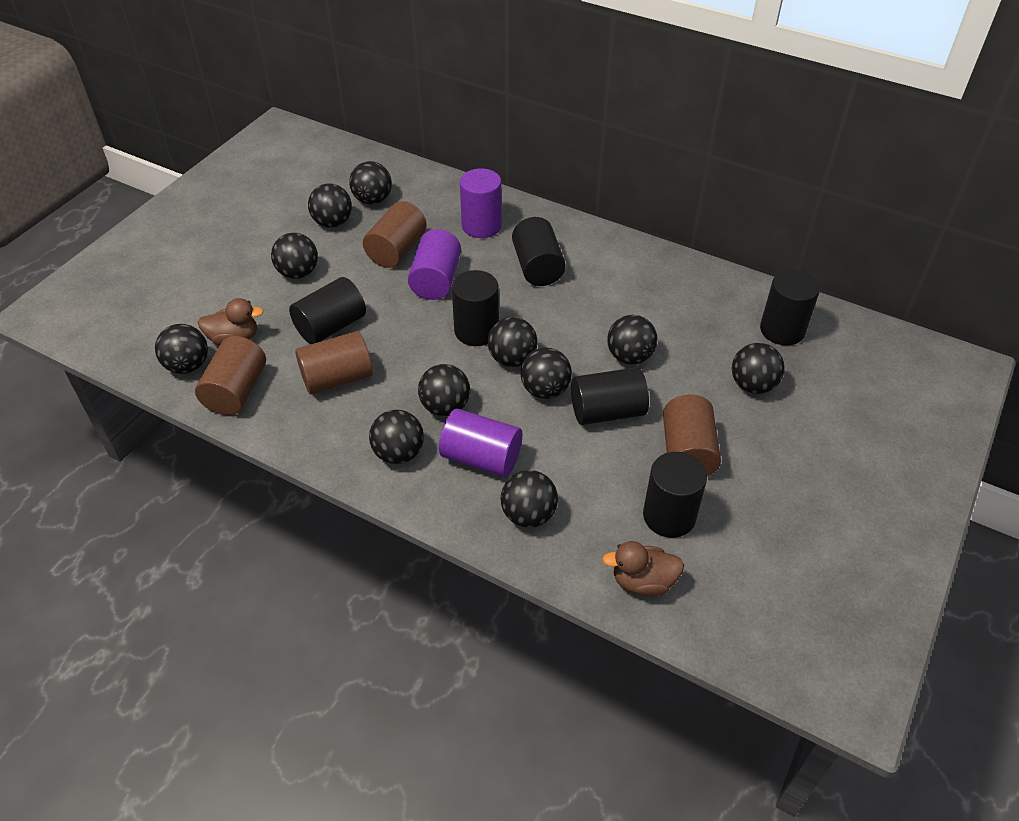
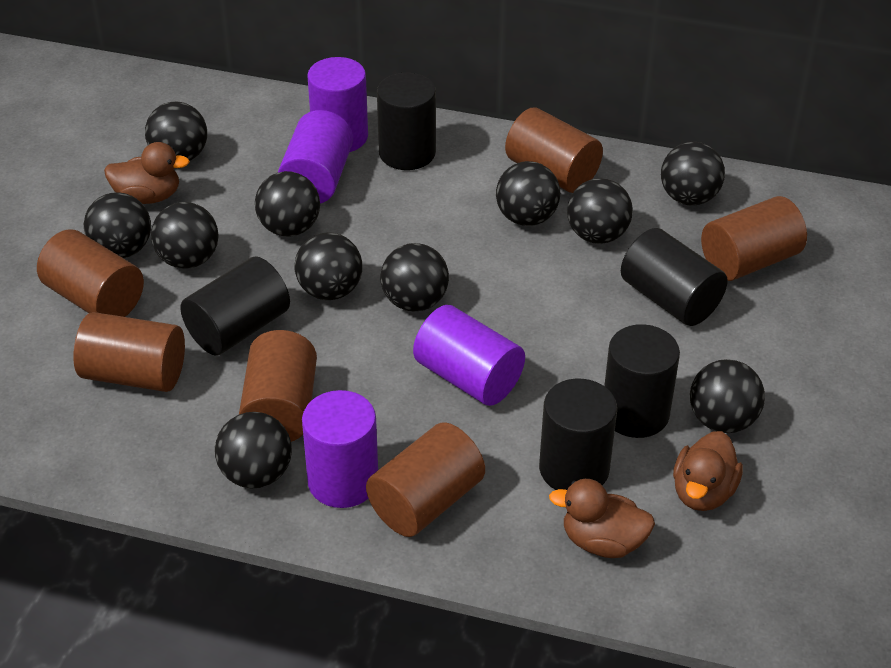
black cylinder: 6 -> 5
brown cylinder: 4 -> 6
brown duck: 2 -> 3
purple cylinder: 3 -> 4

